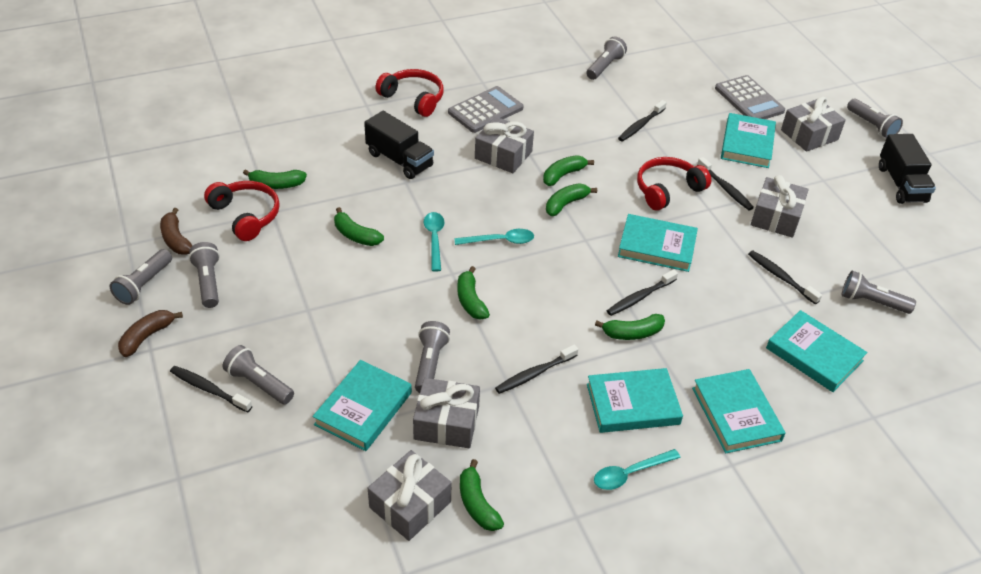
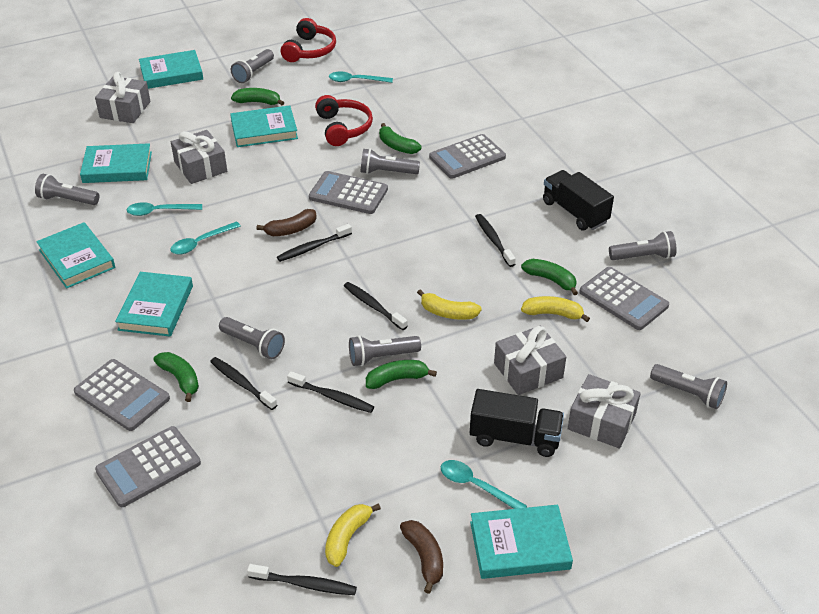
green banana: 7 -> 5
grey calculator: 2 -> 5
grey gift: 5 -> 4
red headphones: 3 -> 2
turquoise spoon: 3 -> 4
yellow banana: 0 -> 3

